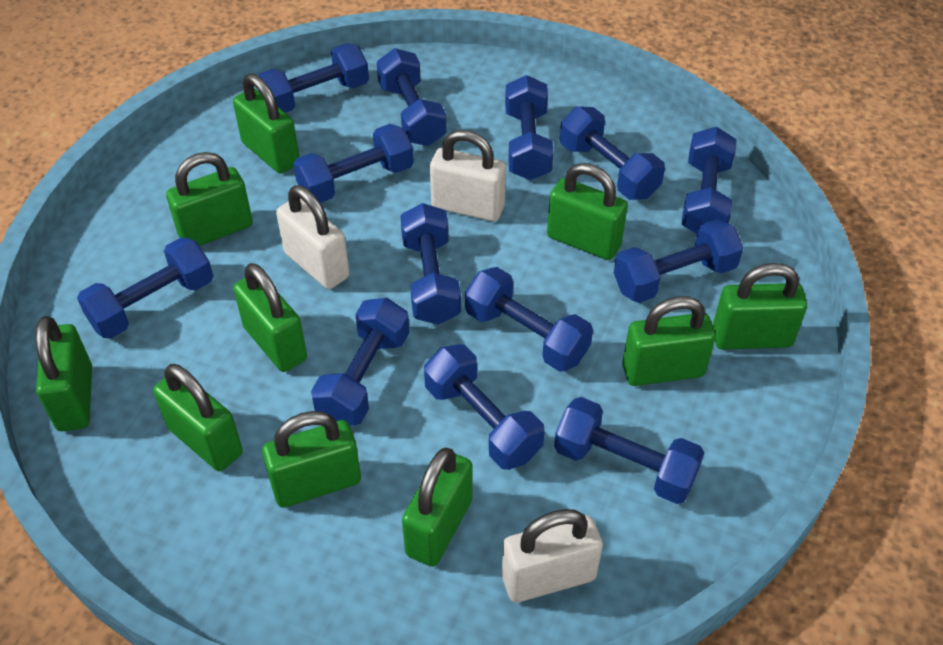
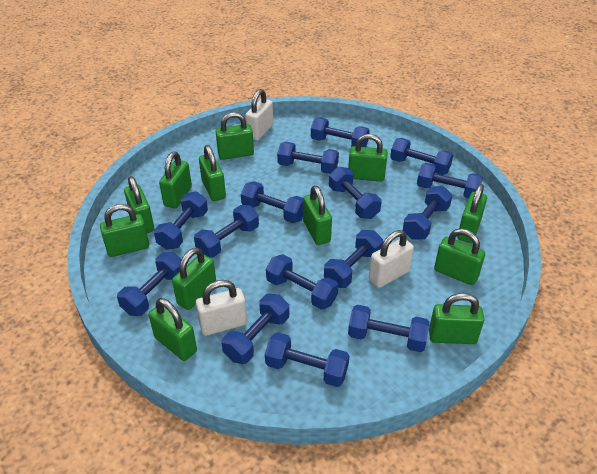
blue dumbbell: 13 -> 15
green padlock: 10 -> 12

